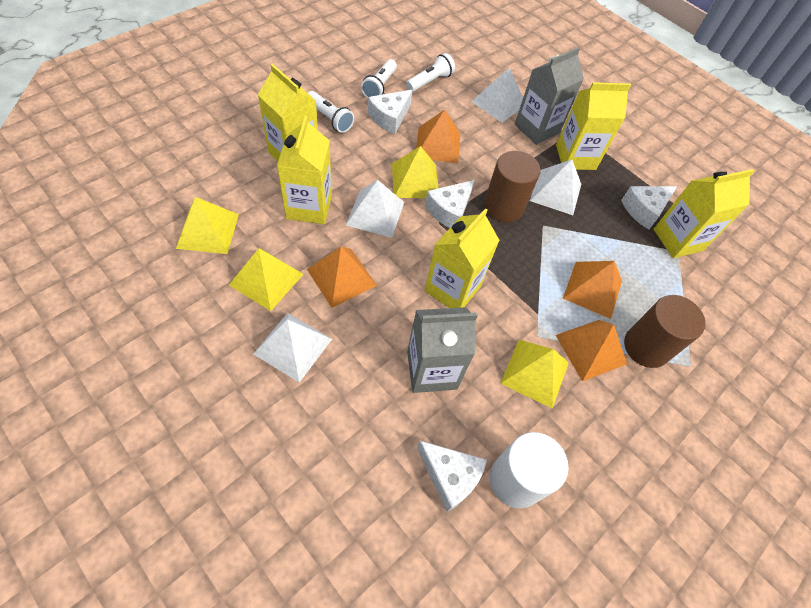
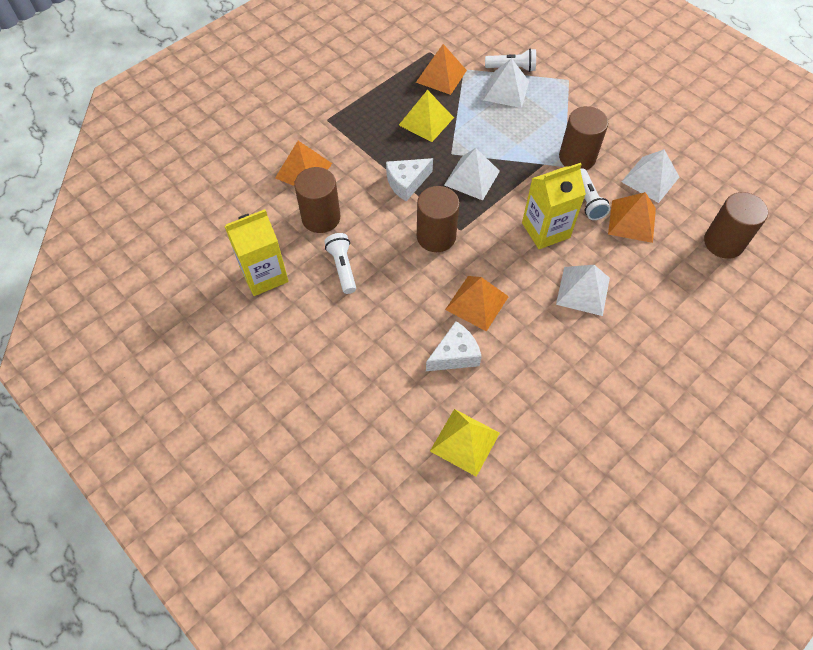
brown cylinder: 2 -> 4
grey carton: 2 -> 0
white cheese: 4 -> 2
white cylinder: 1 -> 0
yellow carton: 5 -> 2
yellow pyramid: 4 -> 2

